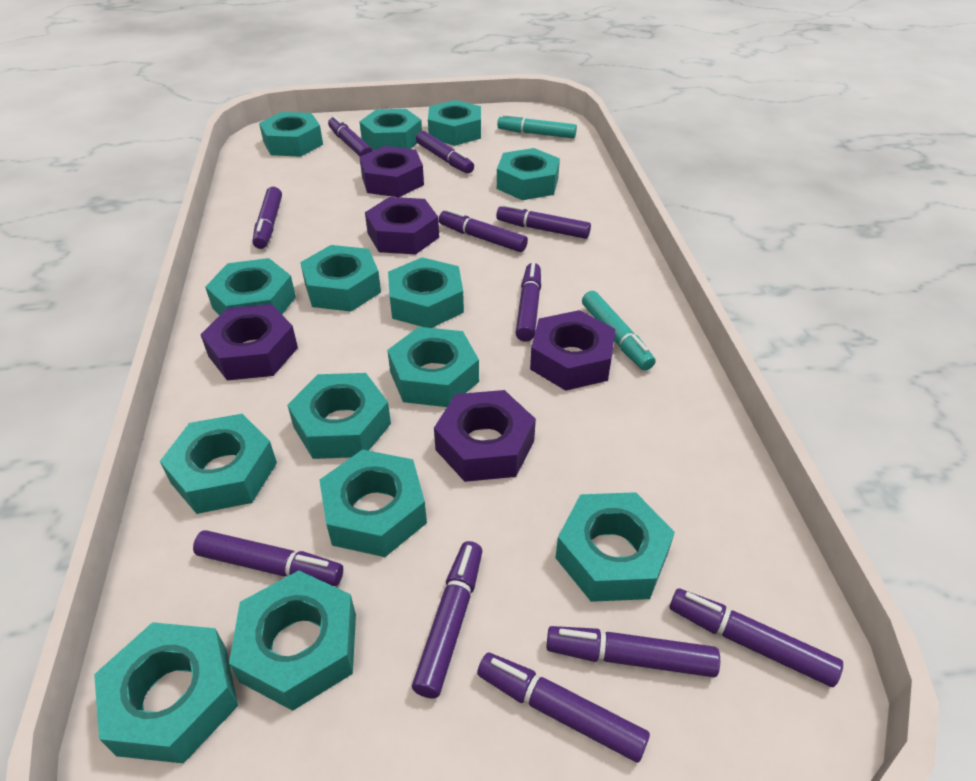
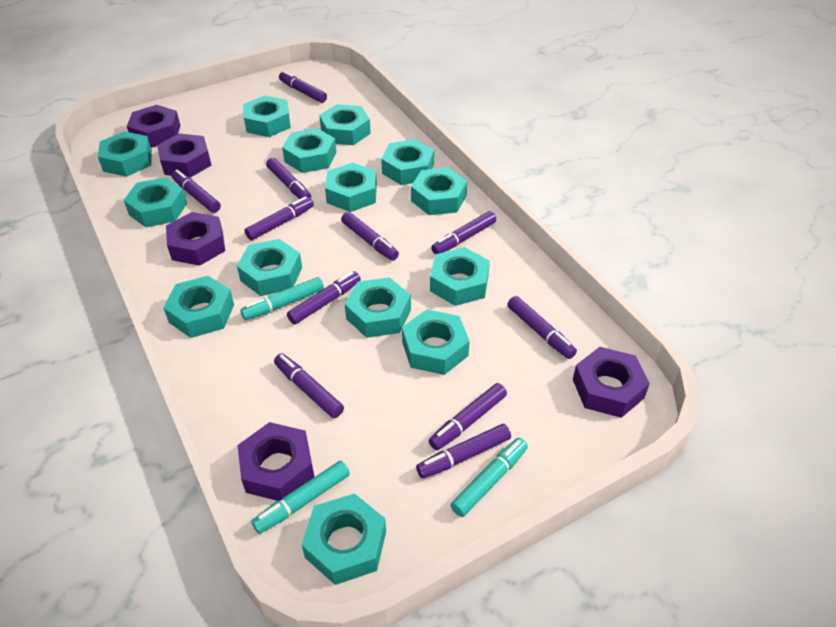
turquoise marker: 2 -> 3

